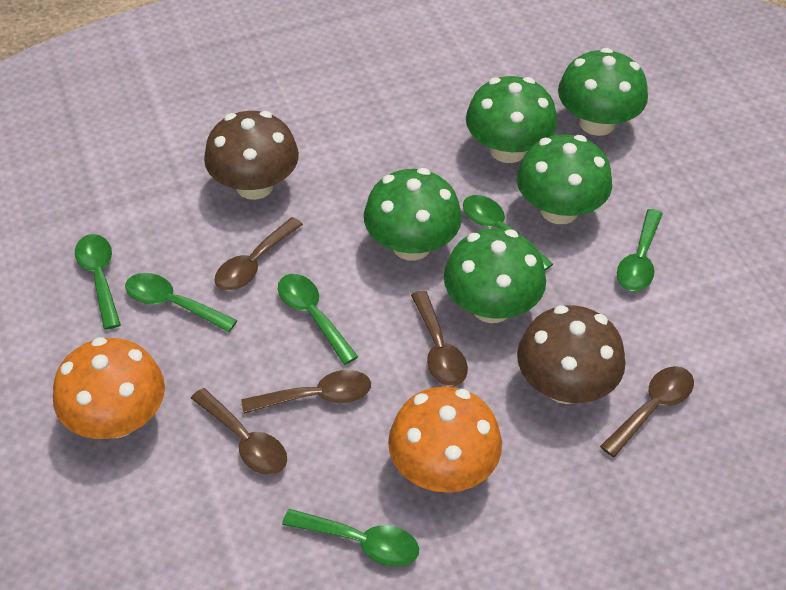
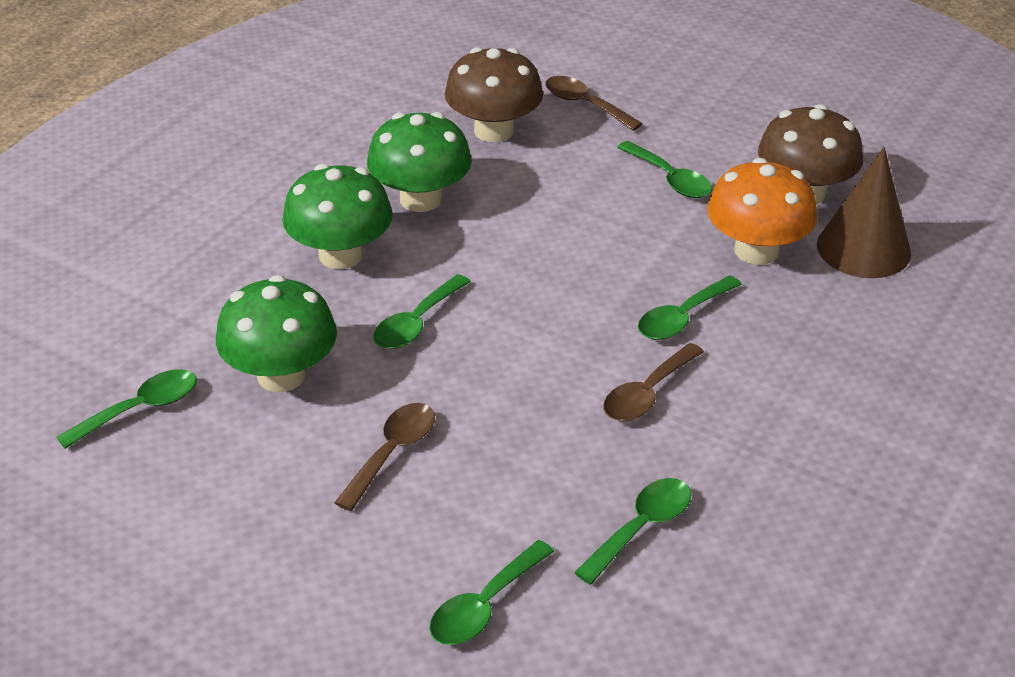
brown cone: 0 -> 1
brown spoon: 5 -> 3
green mushroom: 5 -> 3
orange mushroom: 2 -> 1

